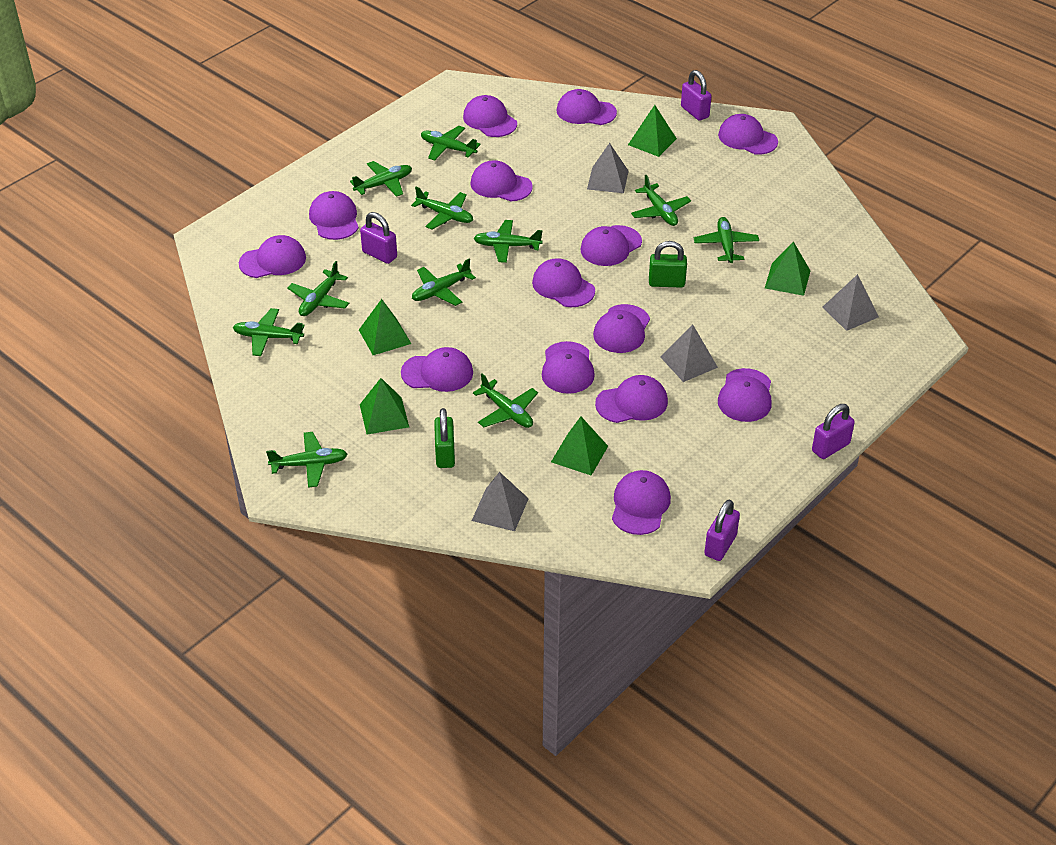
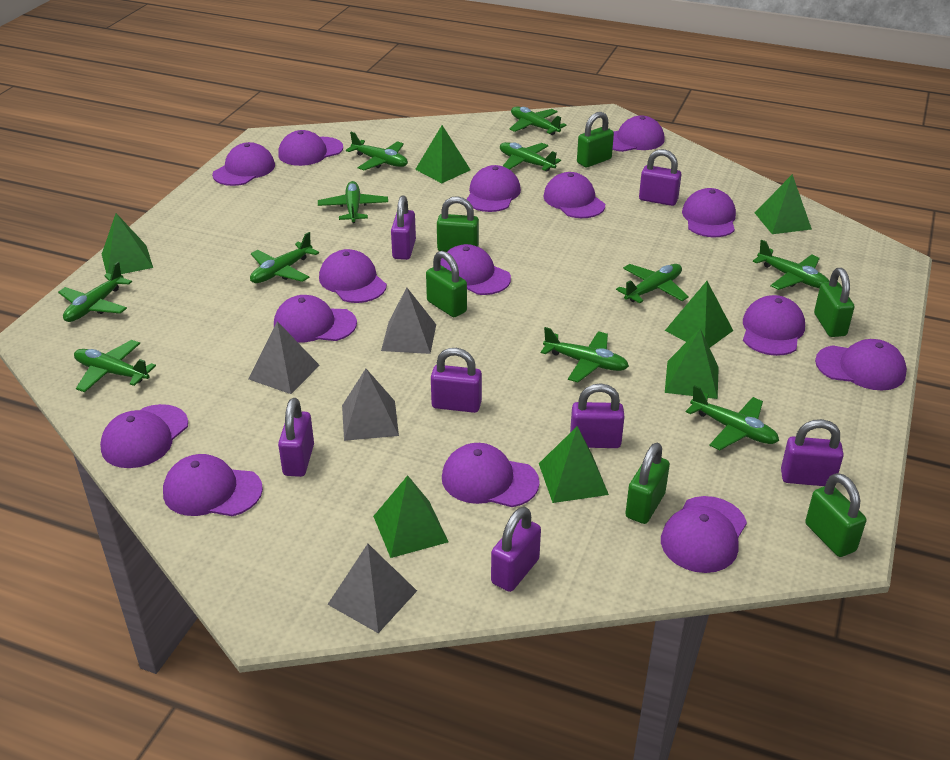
green padlock: 2 -> 6
green pyramid: 5 -> 7
purple cap: 14 -> 15
purple padlock: 4 -> 7

